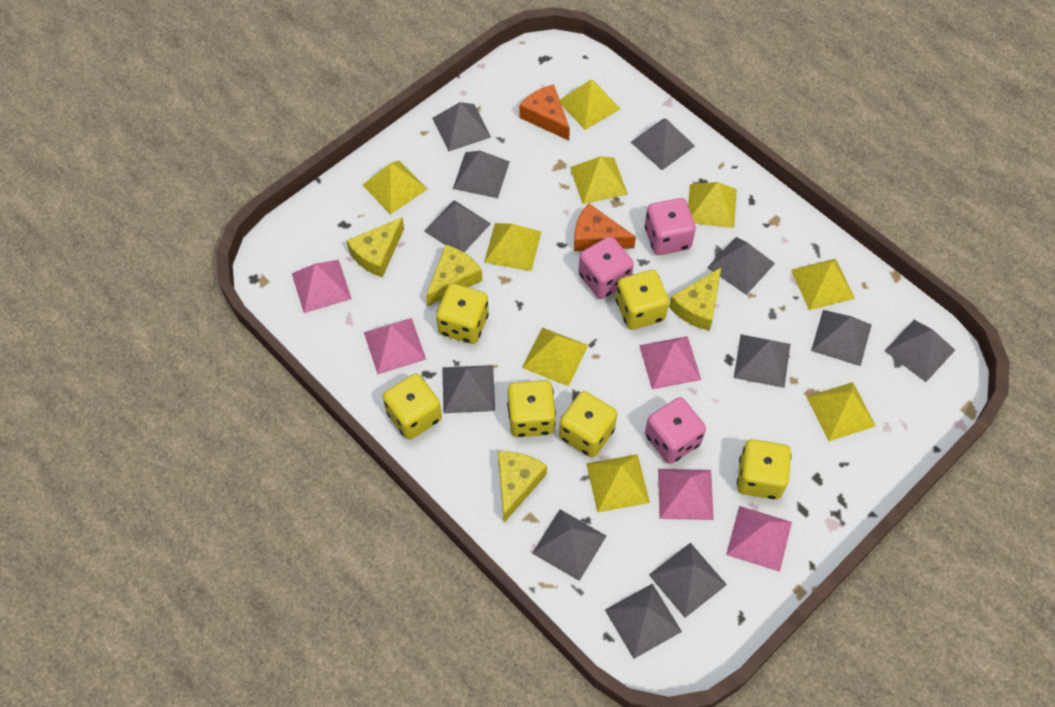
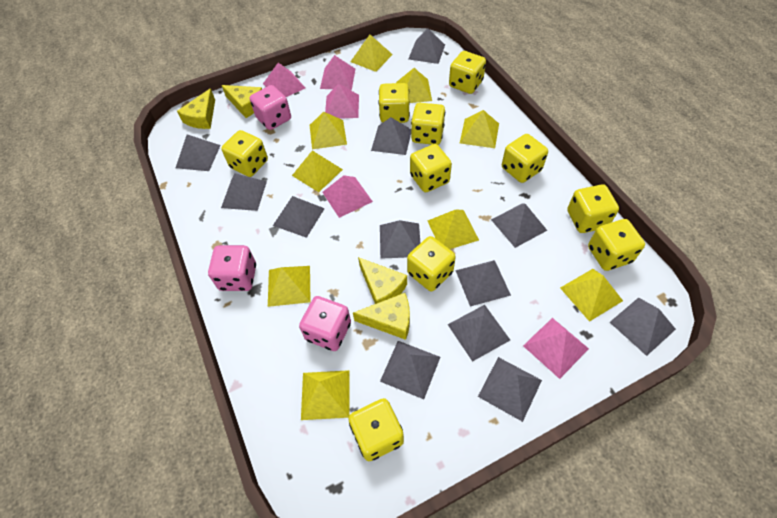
orange cheese: 2 -> 0
yellow dice: 6 -> 10

